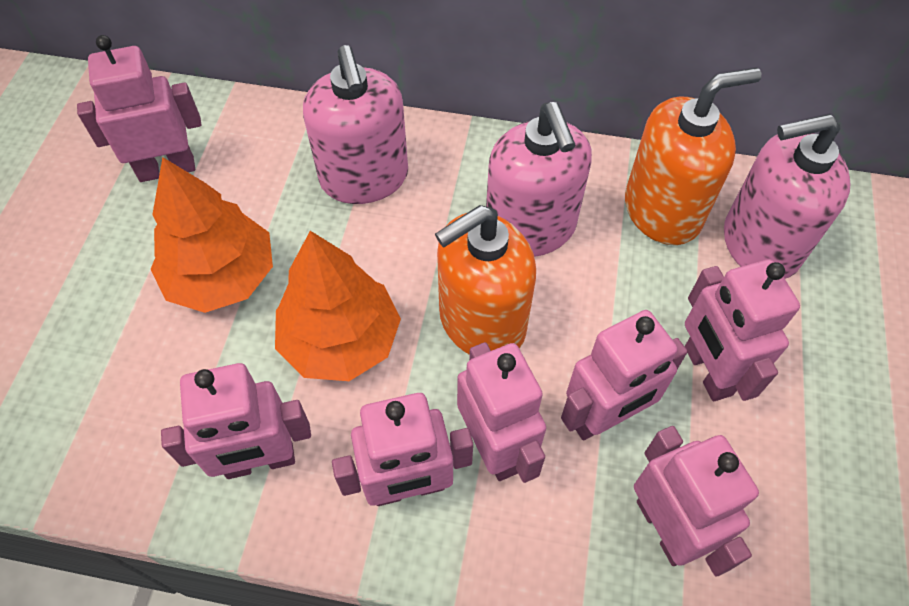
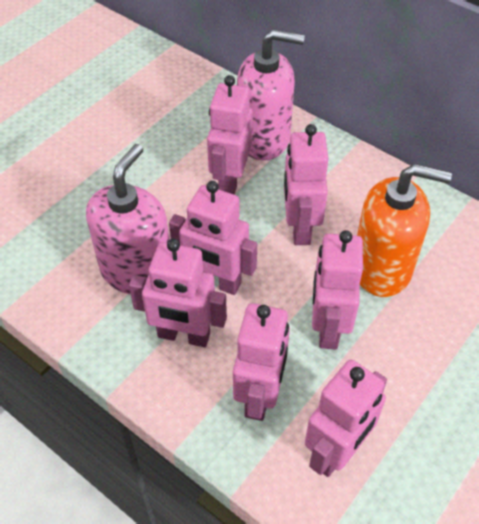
orange soap dispenser: 2 -> 1
orange tree: 2 -> 0
pink soap dispenser: 3 -> 2

